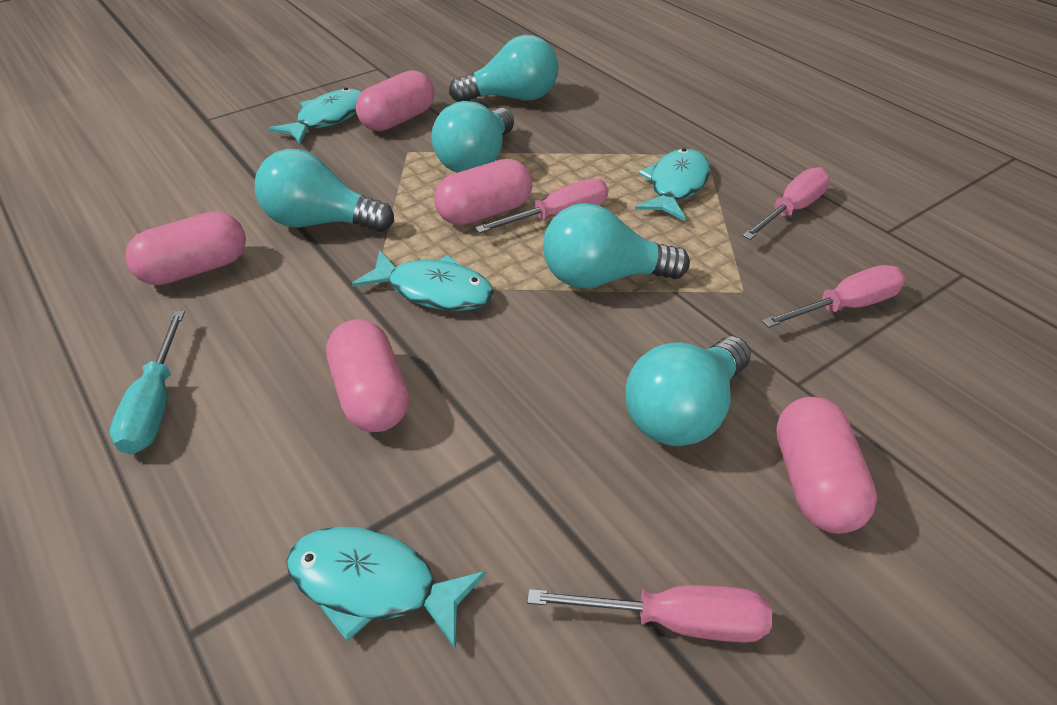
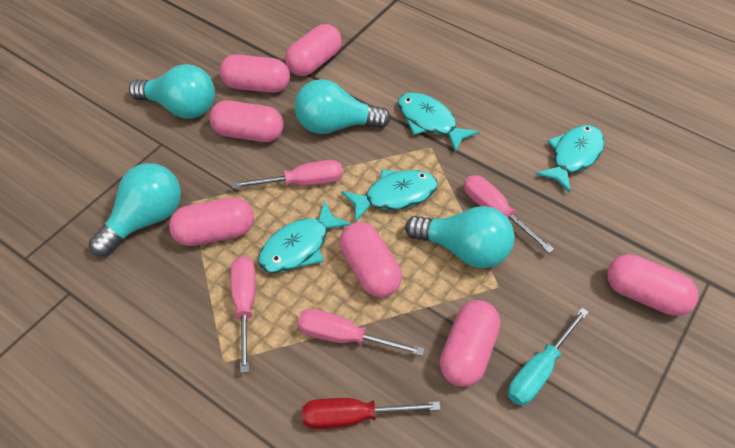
pink capsule: 5 -> 7
red screwdriver: 0 -> 1
turquoise light bulb: 5 -> 4

